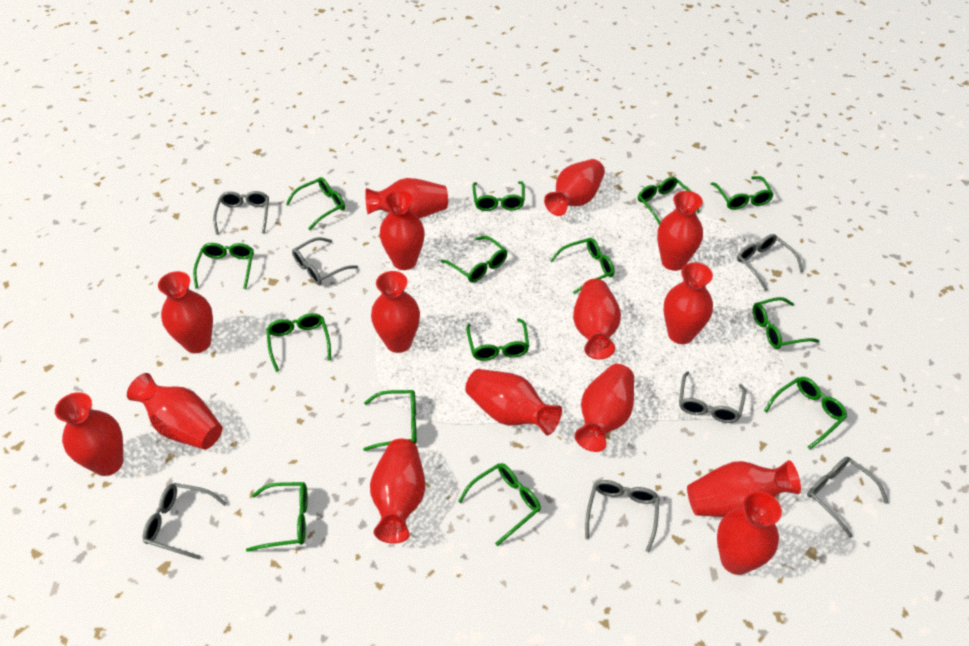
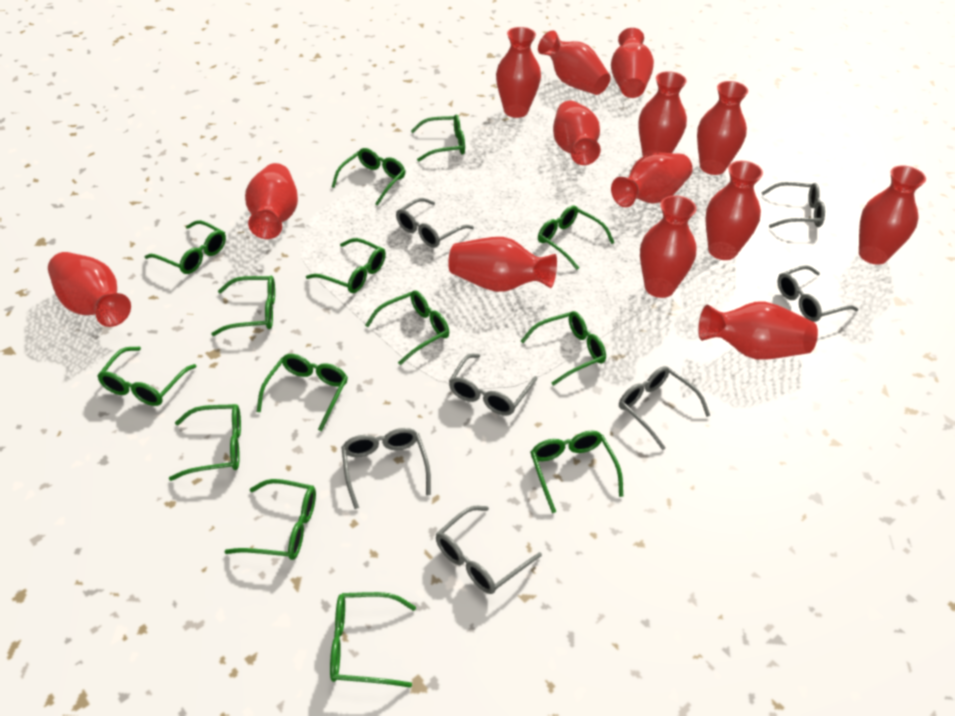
red vase: 15 -> 14

